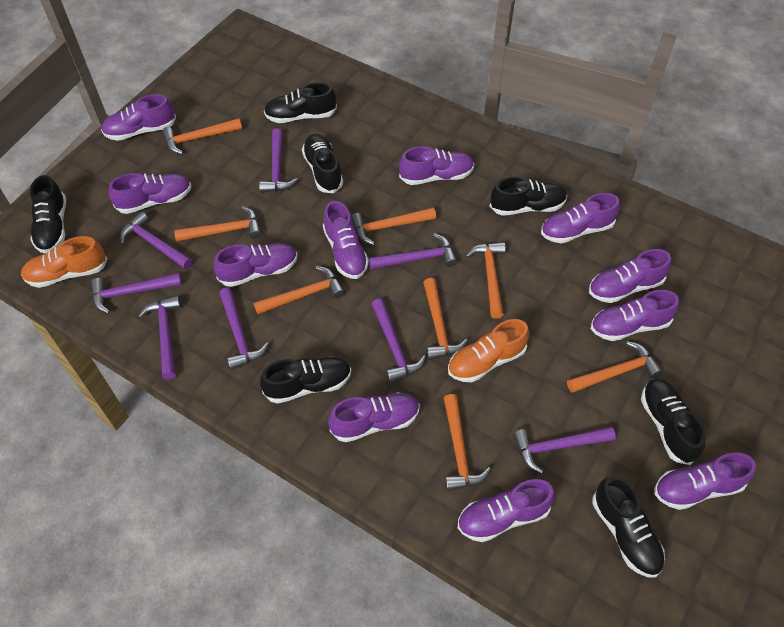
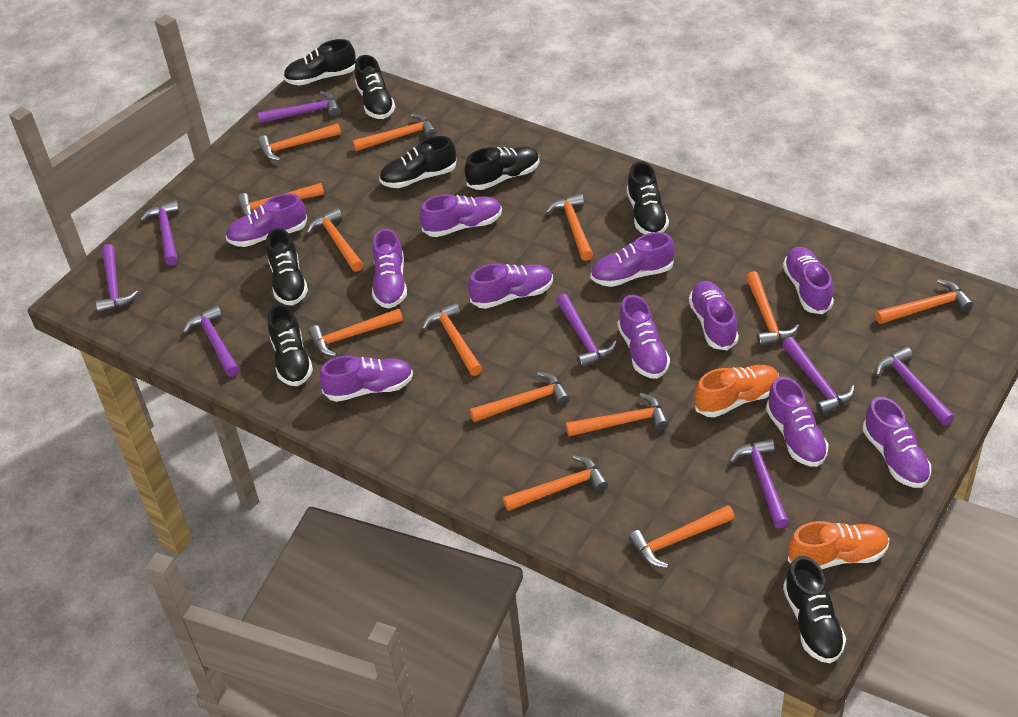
black shoe: 7 -> 8
orange hammer: 8 -> 13

